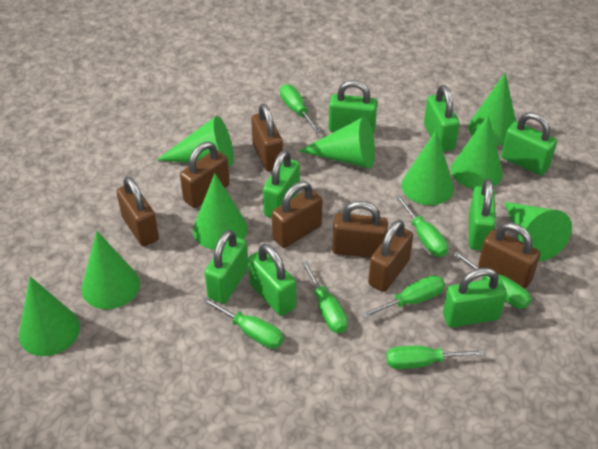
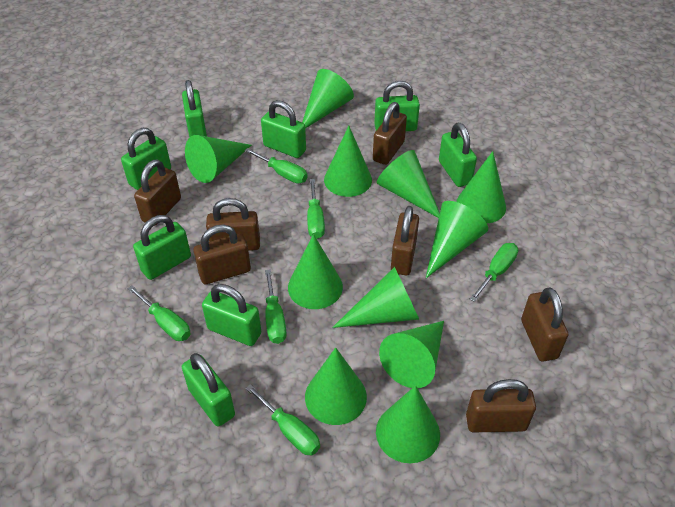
green cone: 9 -> 11
green screwdriver: 7 -> 6

